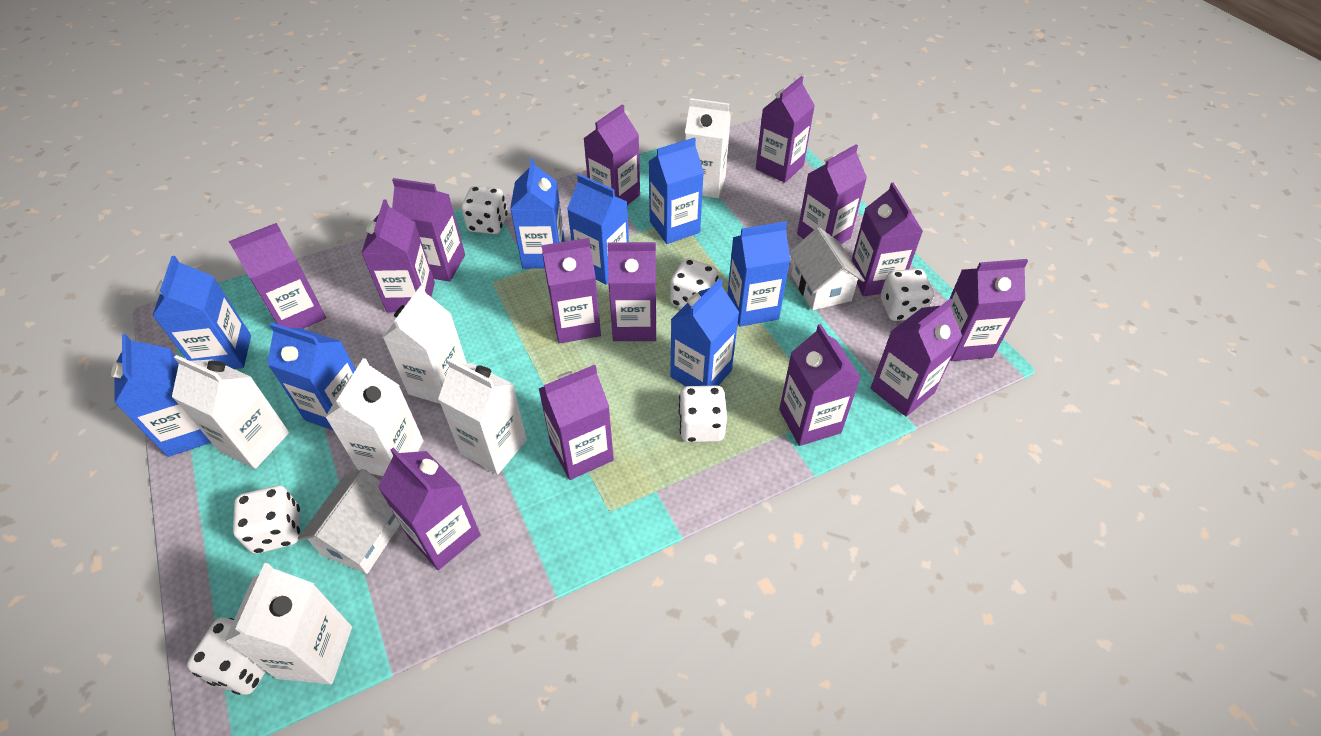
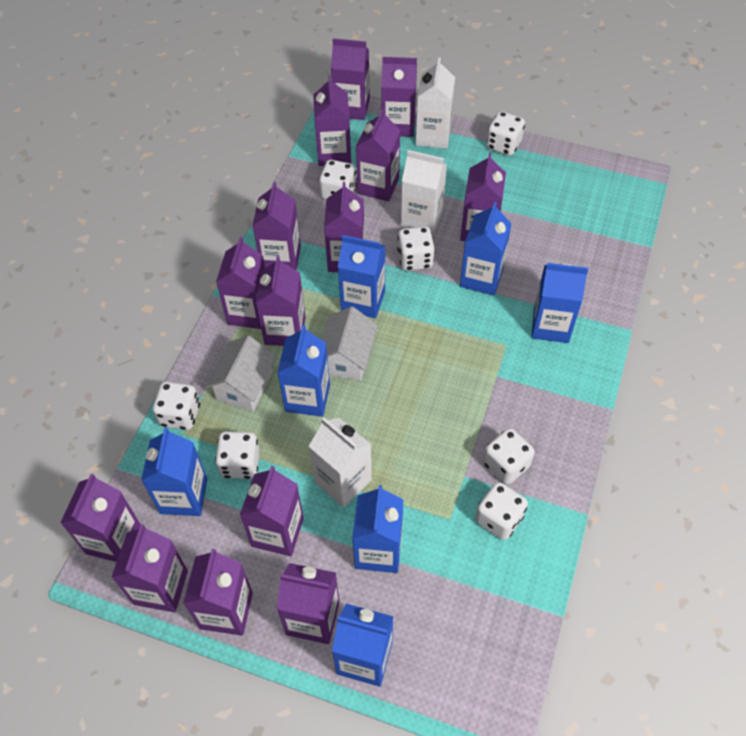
blue carton: 8 -> 7
white carton: 6 -> 3
white dice: 6 -> 7

